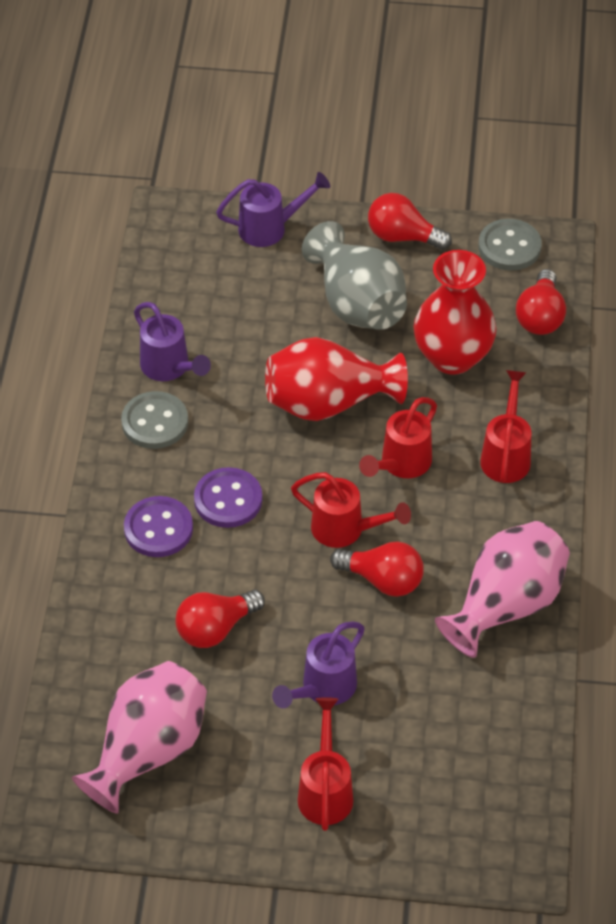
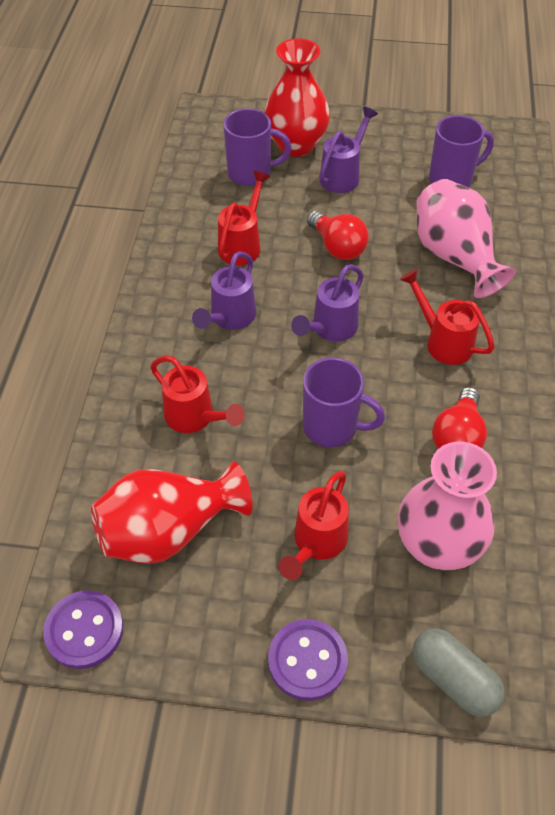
grey button: 2 -> 0
grey capsule: 0 -> 1
grey vase: 1 -> 0
purple mug: 0 -> 3
red light bulb: 4 -> 2

